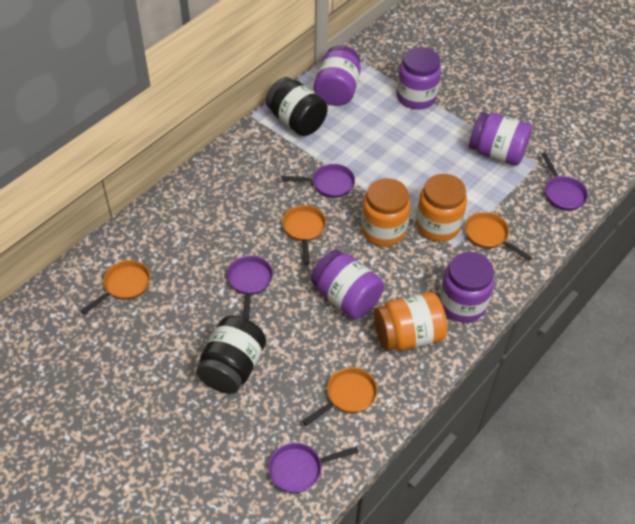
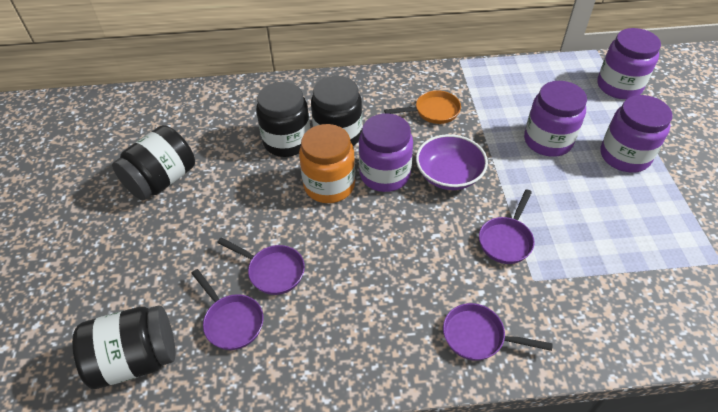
black jar: 2 -> 4
orange jar: 3 -> 1
orange pan: 4 -> 1
purple bowl: 0 -> 1
purple jar: 5 -> 4

